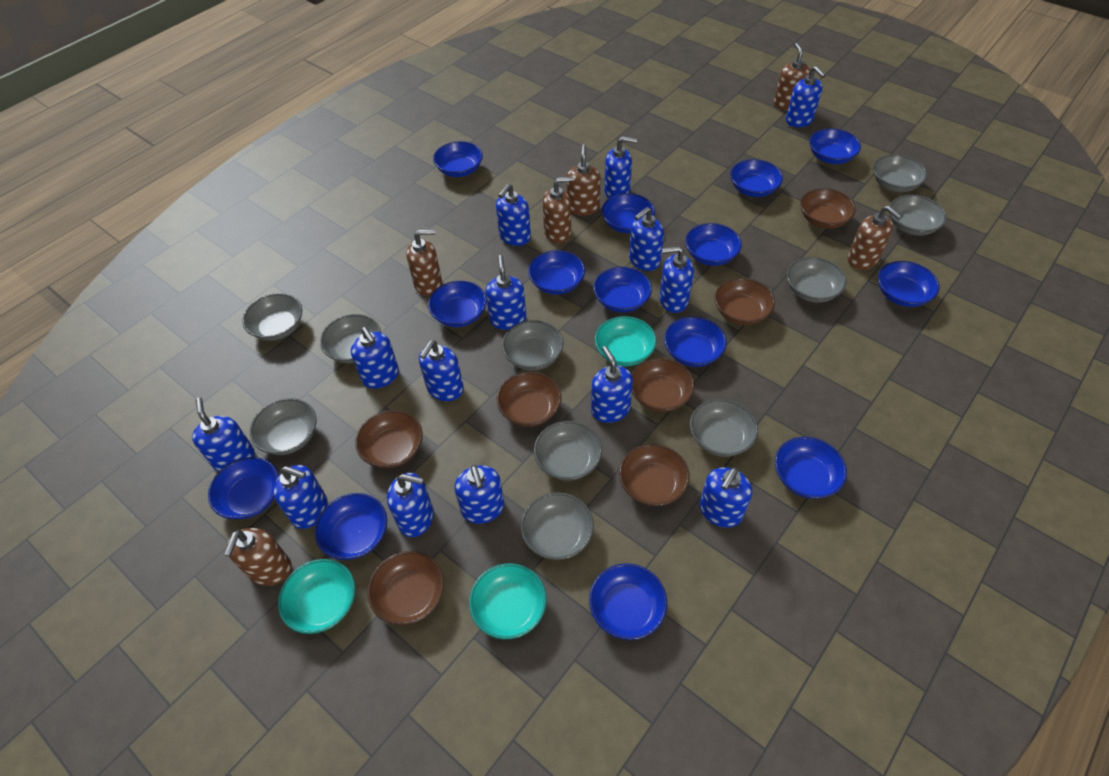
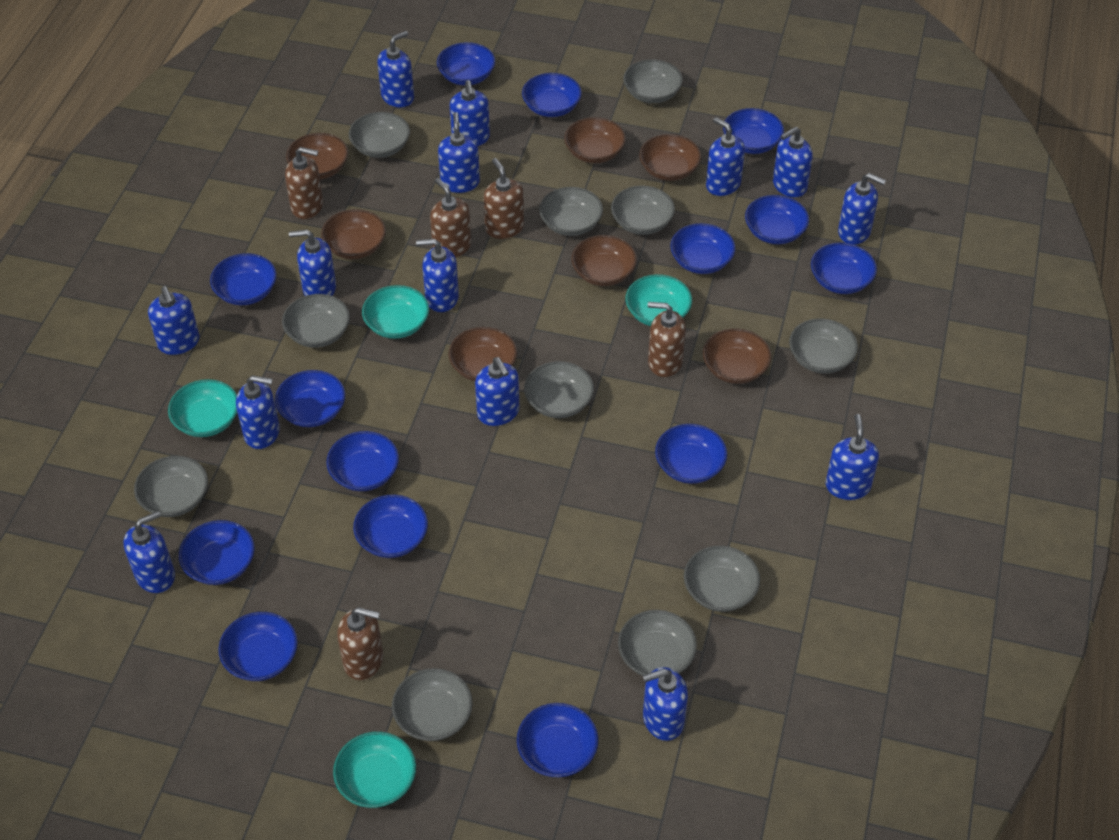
brown soap dispenser: 6 -> 5
grey bowl: 10 -> 11
turquoise bowl: 3 -> 4

